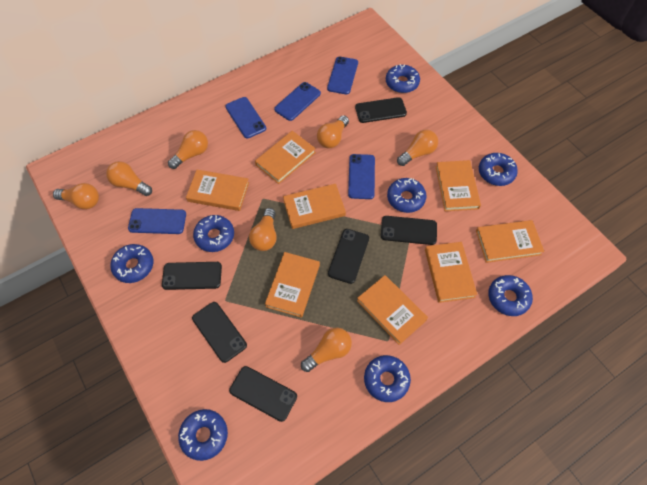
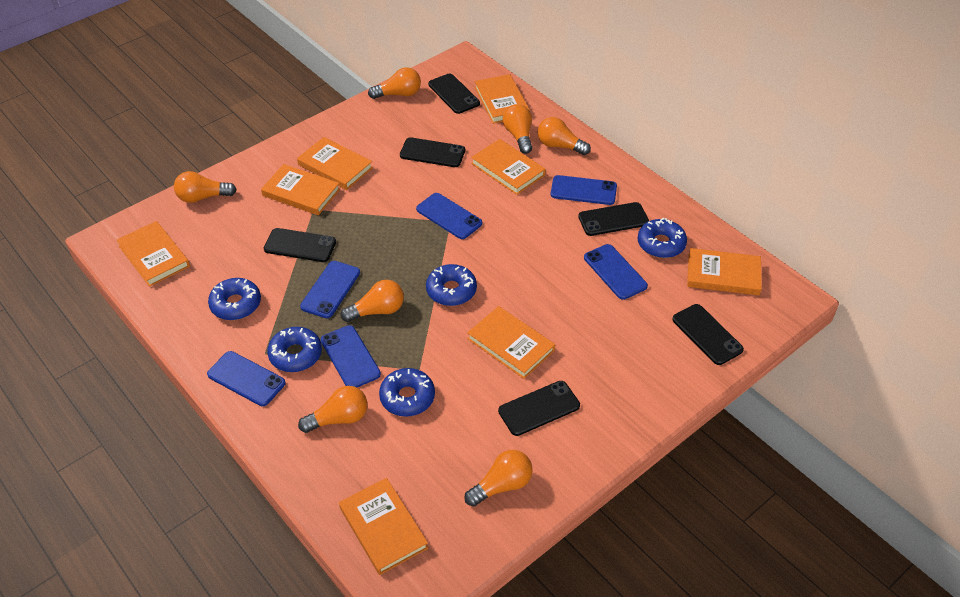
blue donut: 8 -> 5
blue phone: 5 -> 6

